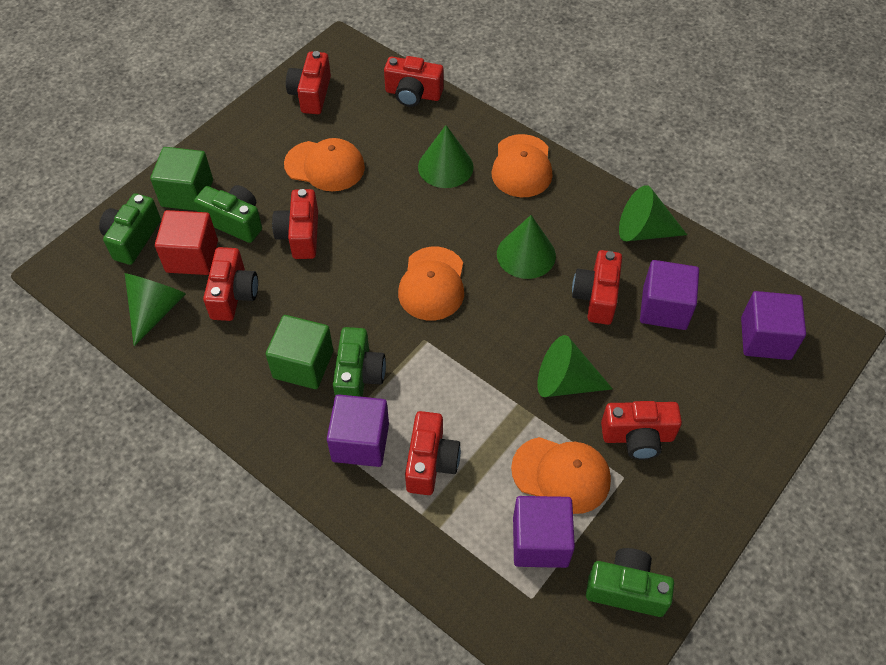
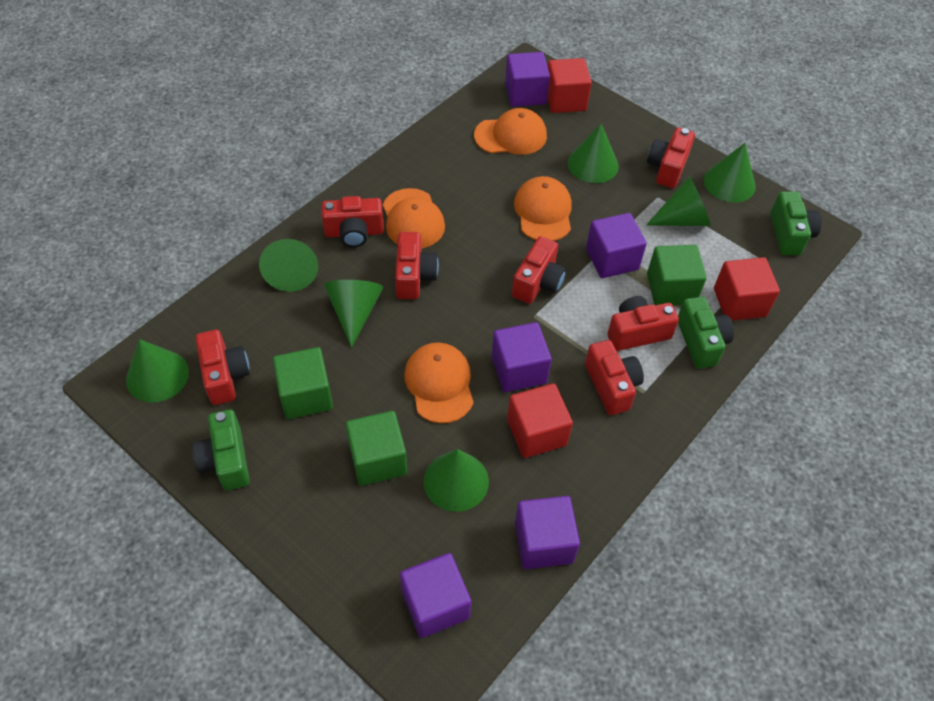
green camera: 4 -> 3
green cone: 5 -> 7
green cube: 2 -> 3
purple cube: 4 -> 5
red cube: 1 -> 3

